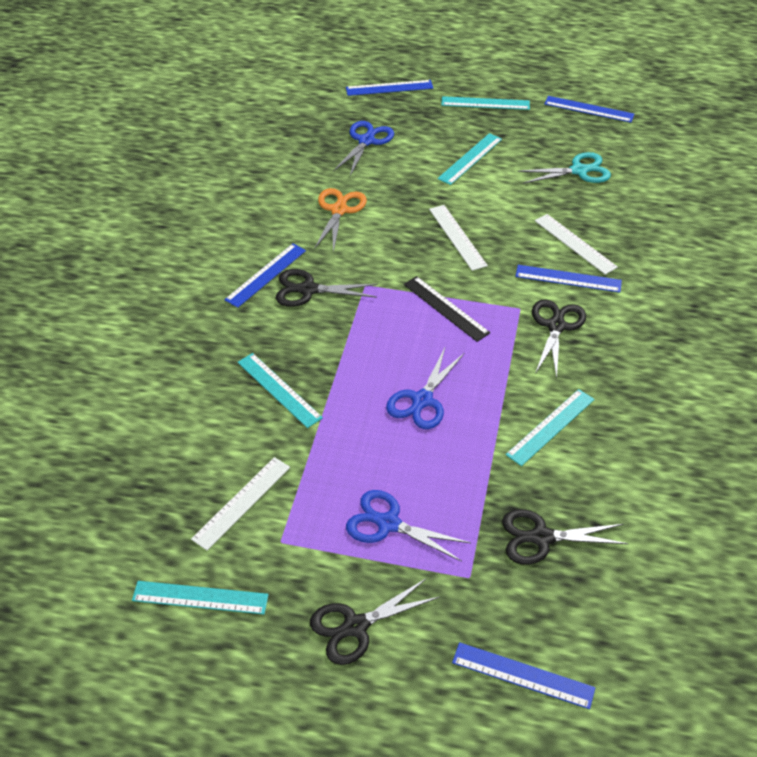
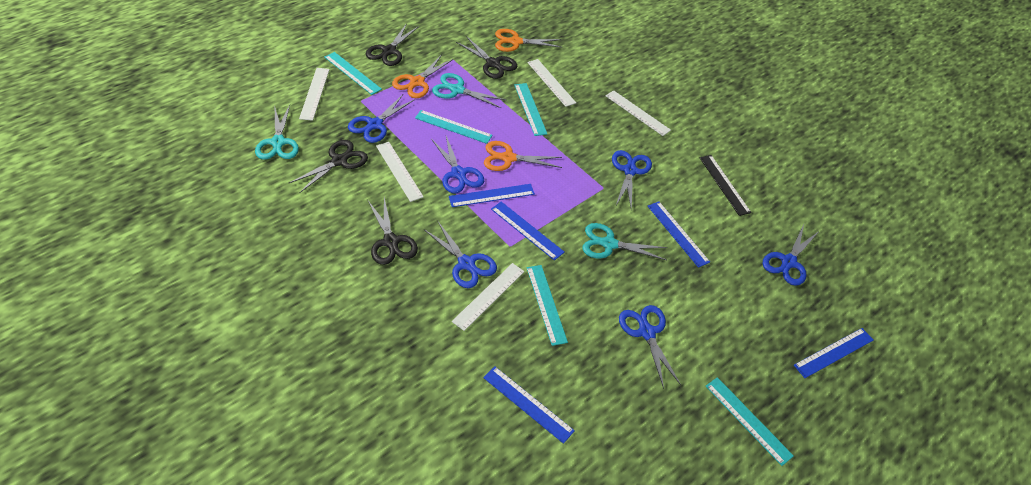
blue scissors: 3 -> 6
orange scissors: 1 -> 3
turquoise scissors: 1 -> 3
white ruler: 3 -> 5

